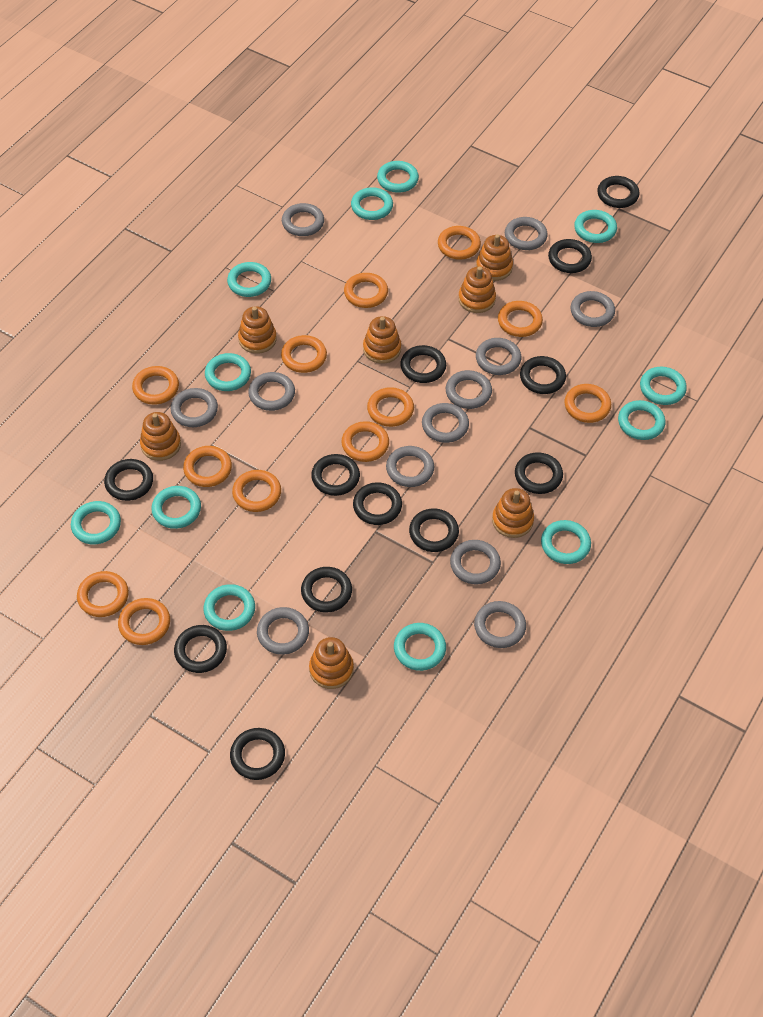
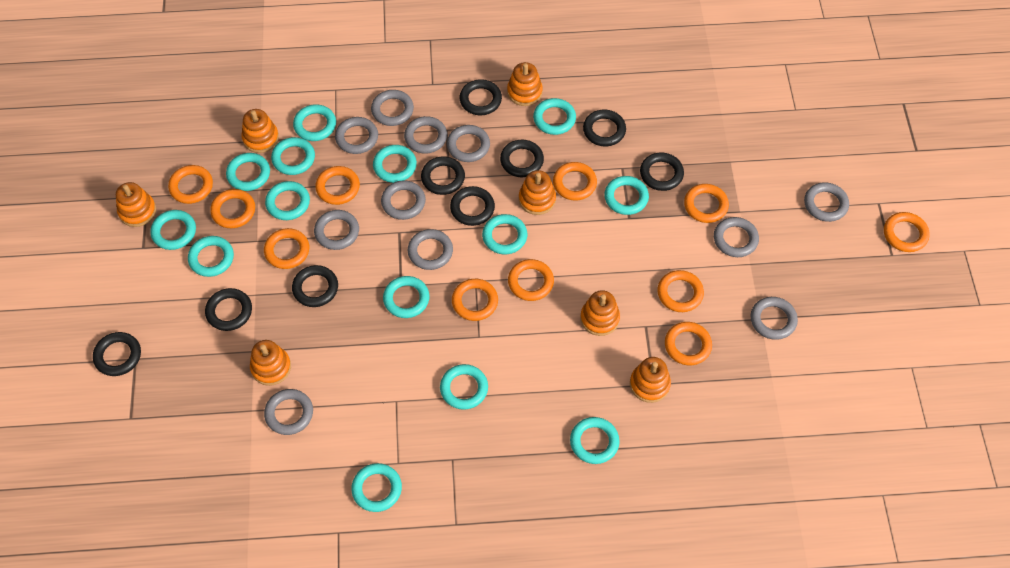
black ring: 12 -> 9
grey ring: 12 -> 11
orange ring: 12 -> 11
turquoise ring: 12 -> 14

